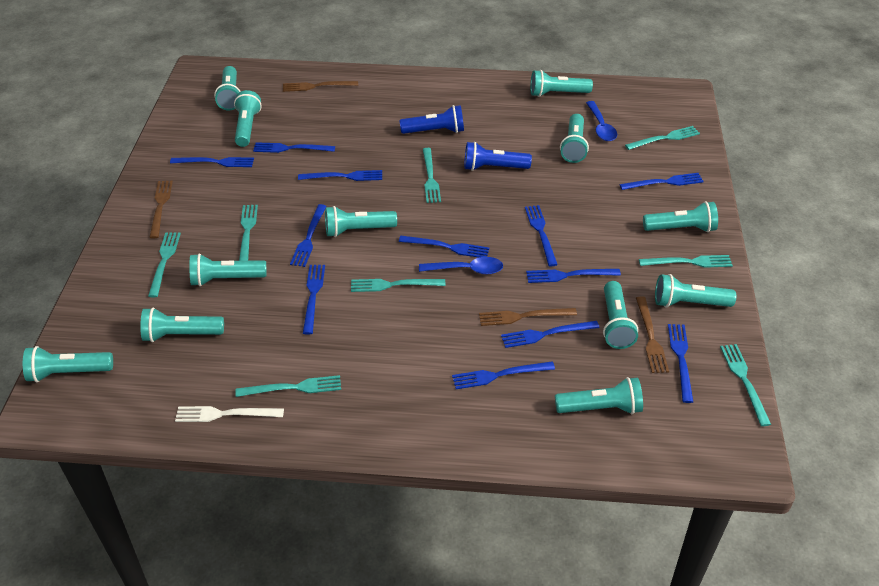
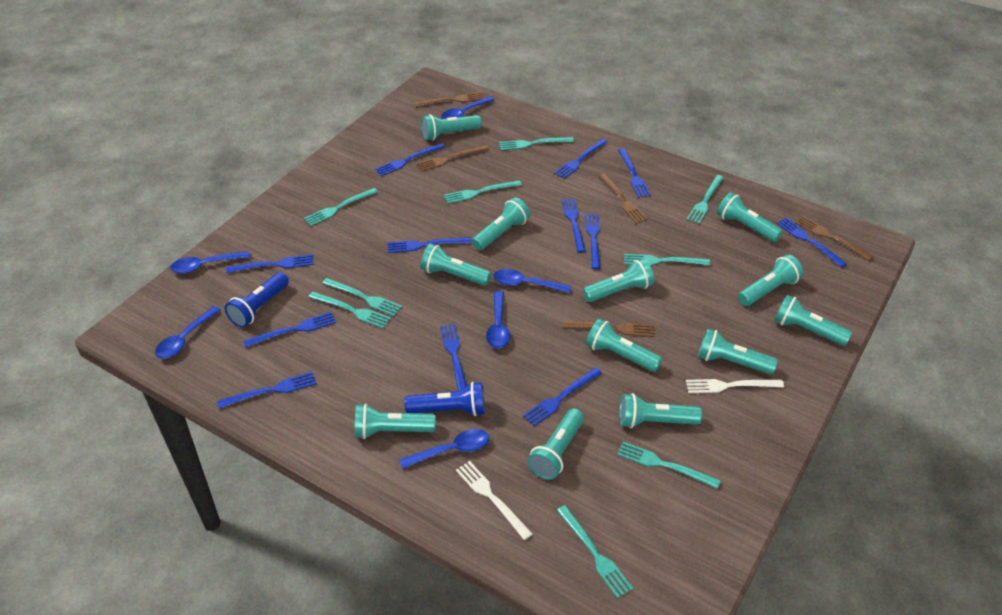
blue spoon: 2 -> 6
brown fork: 4 -> 5
turquoise fork: 8 -> 9
white fork: 1 -> 2

